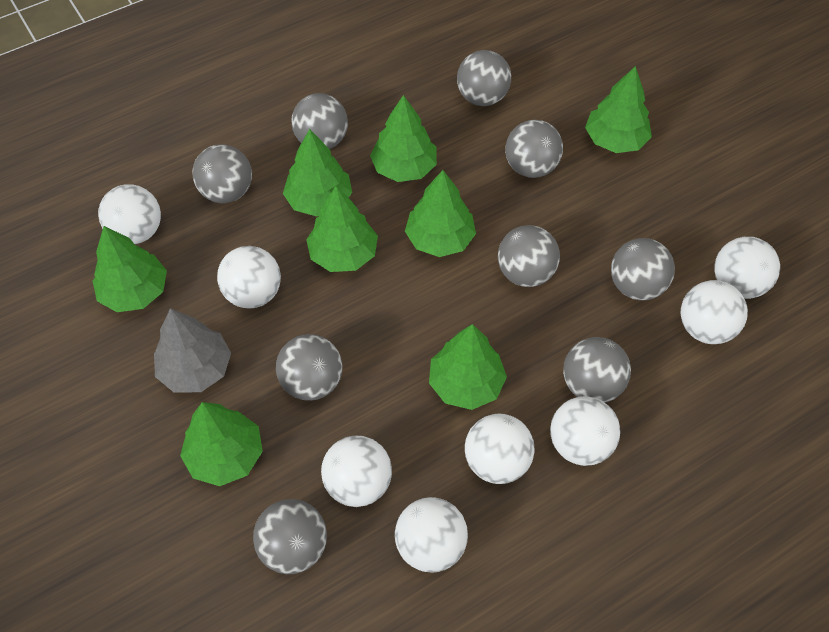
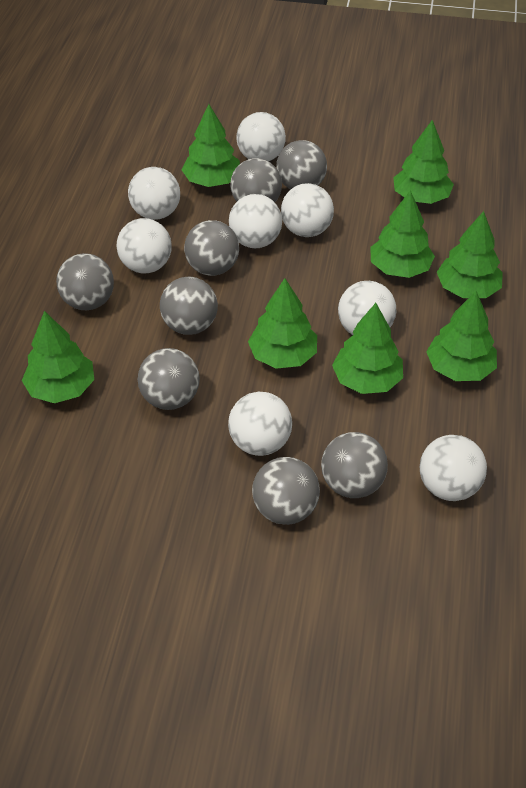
grey ball: 9 -> 8
grey tree: 1 -> 0

